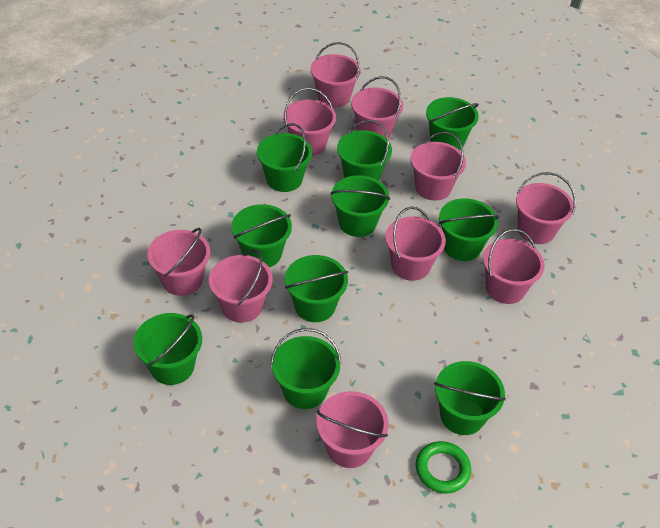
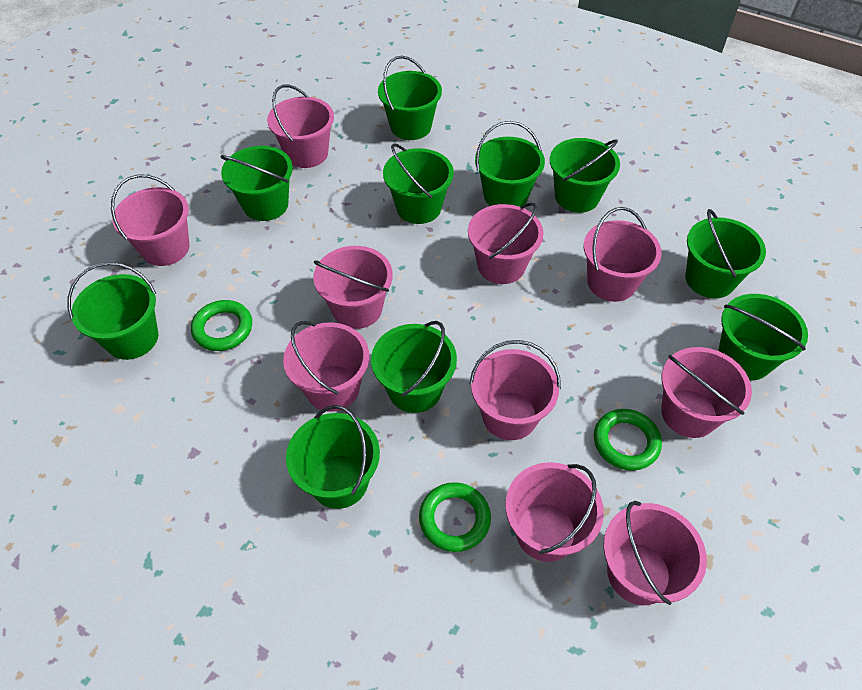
green ring: 1 -> 3

